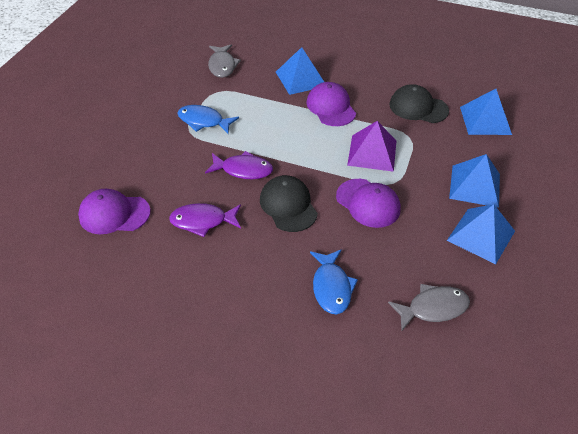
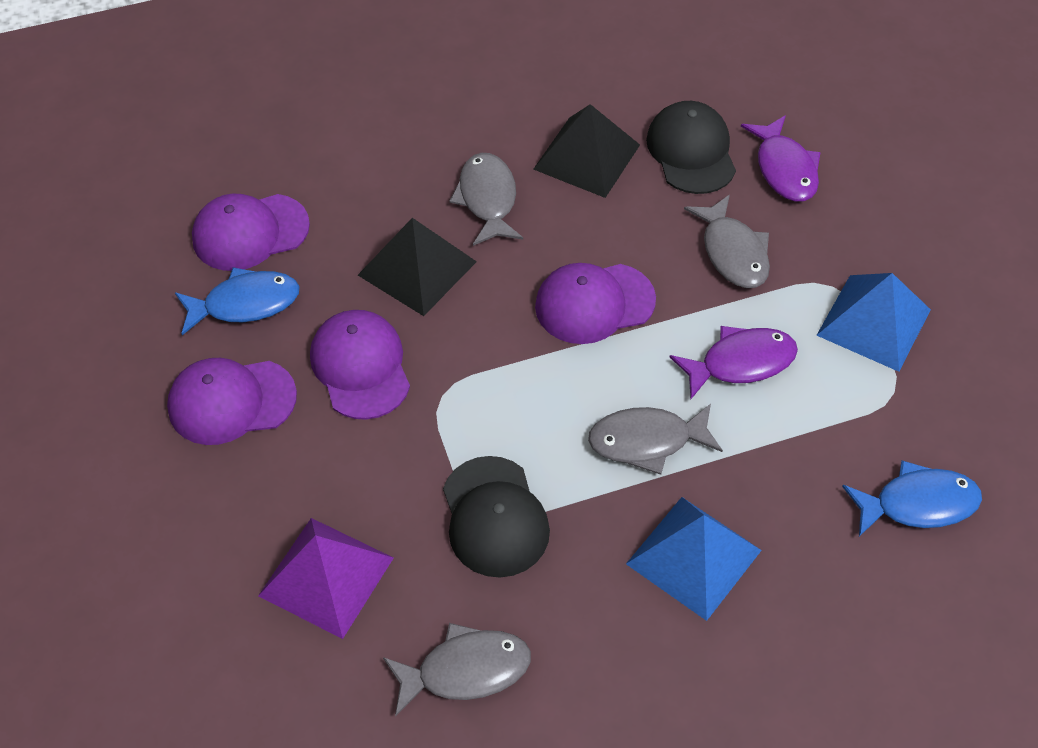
black pyramid: 0 -> 2
blue pyramid: 4 -> 2
grey fish: 2 -> 4
purple cap: 3 -> 4

